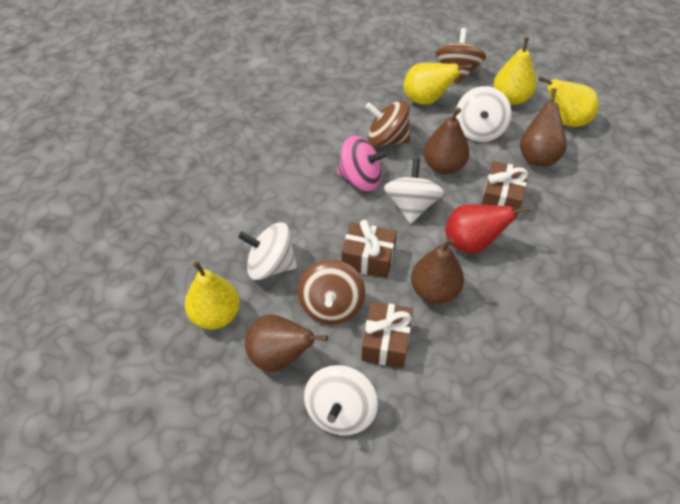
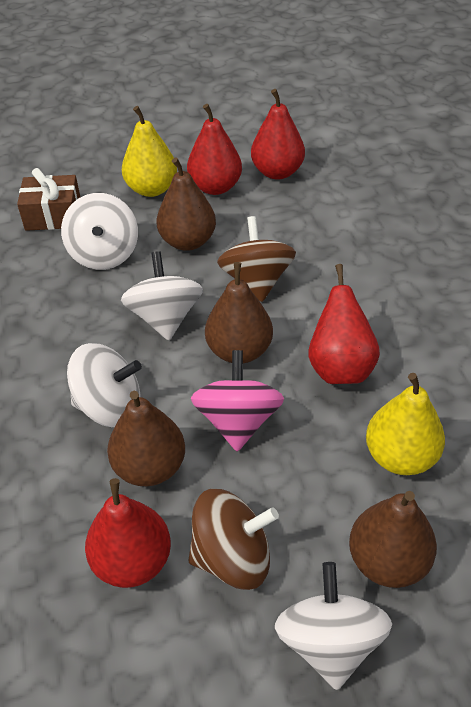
brown gift: 3 -> 1
brown spinning top: 3 -> 2
red pear: 1 -> 4
yellow pear: 4 -> 2

